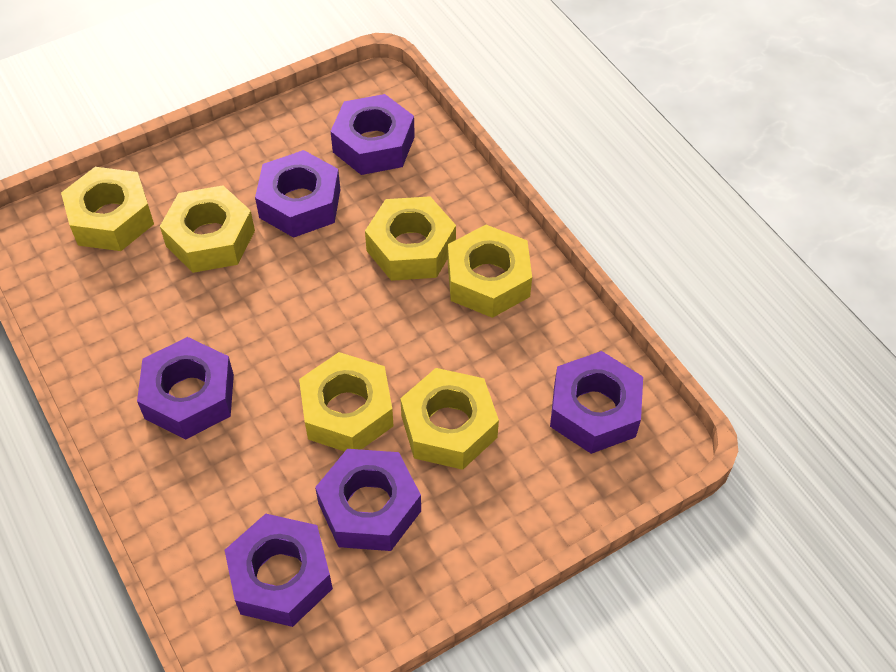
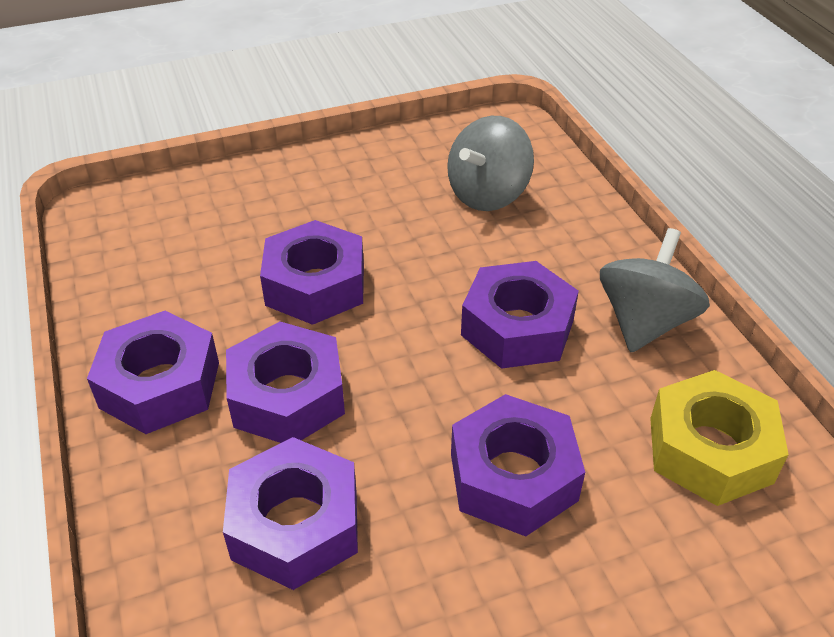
grey spinning top: 0 -> 2
yellow nut: 6 -> 1

